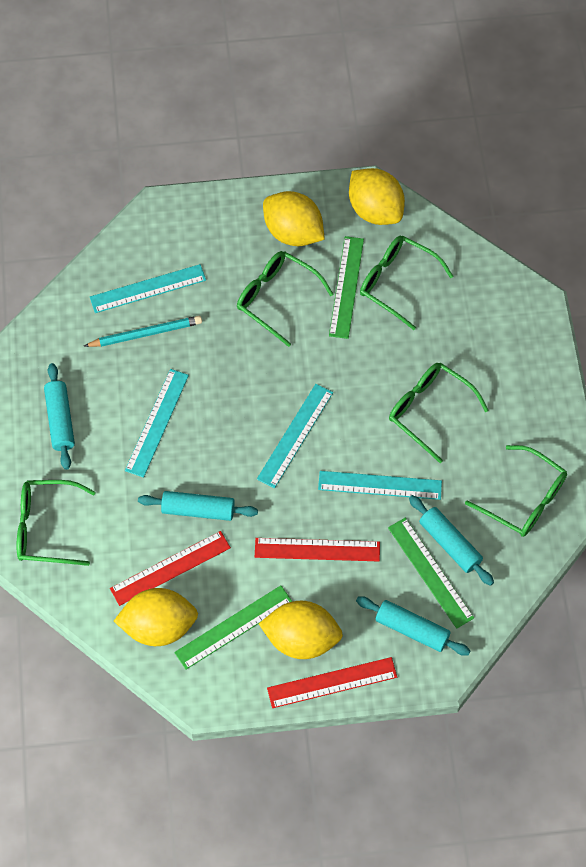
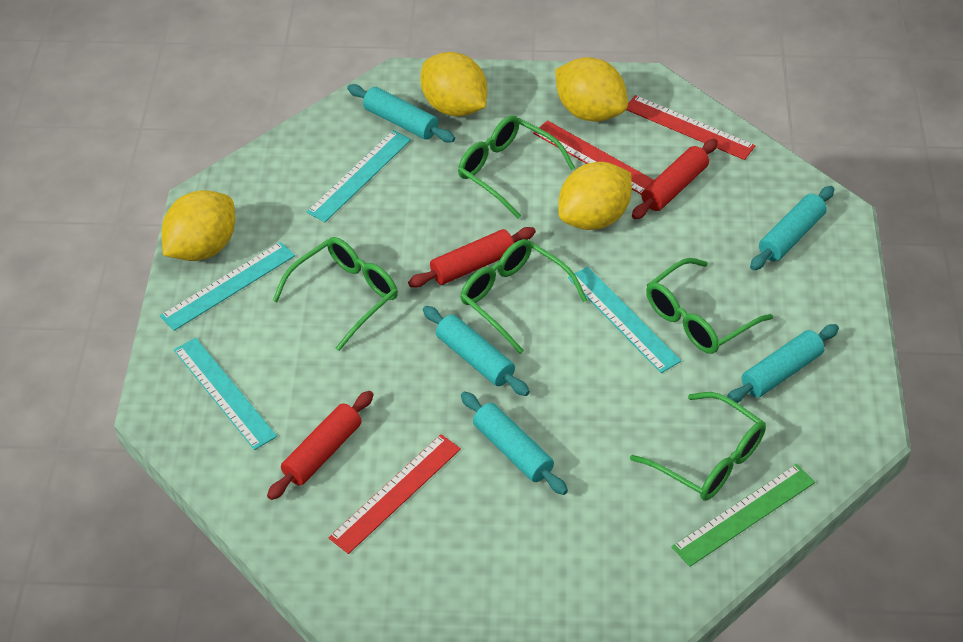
green ruler: 3 -> 1
red rolling pin: 0 -> 3
turquoise pencil: 1 -> 0
turquoise rolling pin: 4 -> 5

